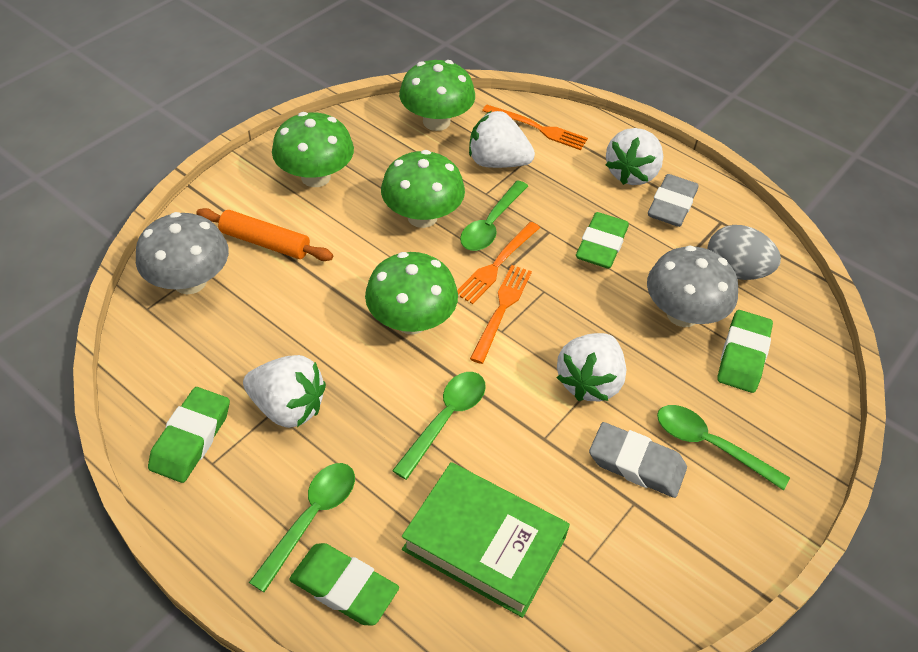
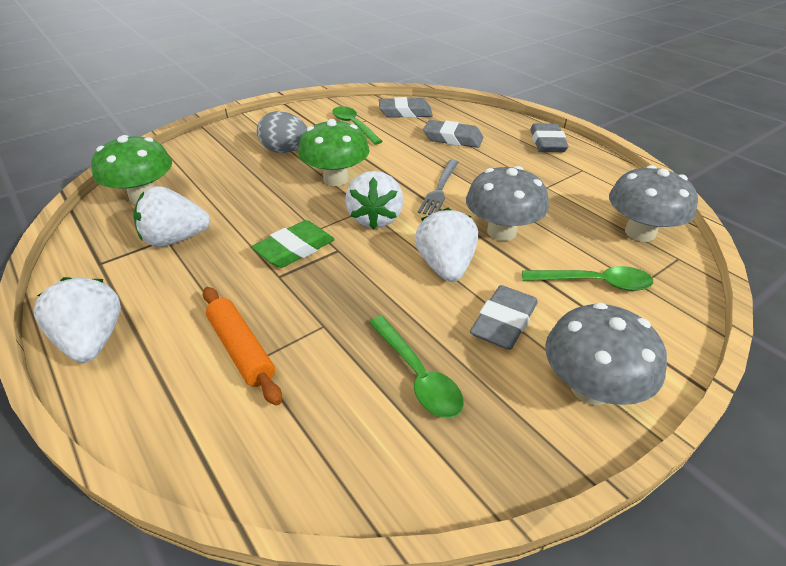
green book: 1 -> 0
green eraser: 4 -> 1
green mushroom: 4 -> 2
green spoon: 4 -> 3
grey eraser: 2 -> 4
grey fork: 0 -> 1
grey mushroom: 2 -> 3
orange fork: 3 -> 0

